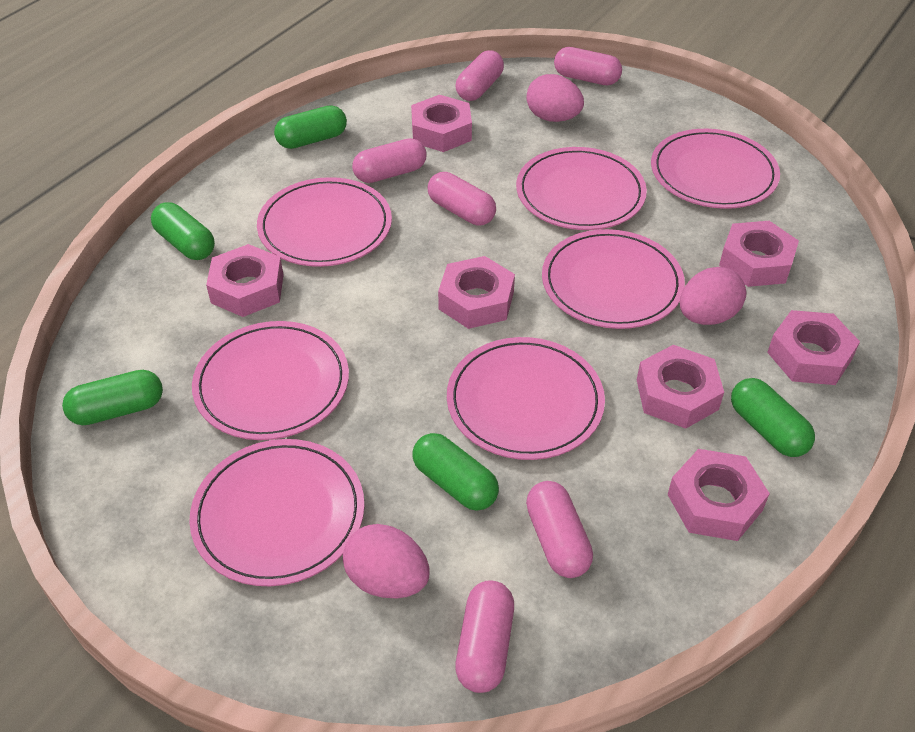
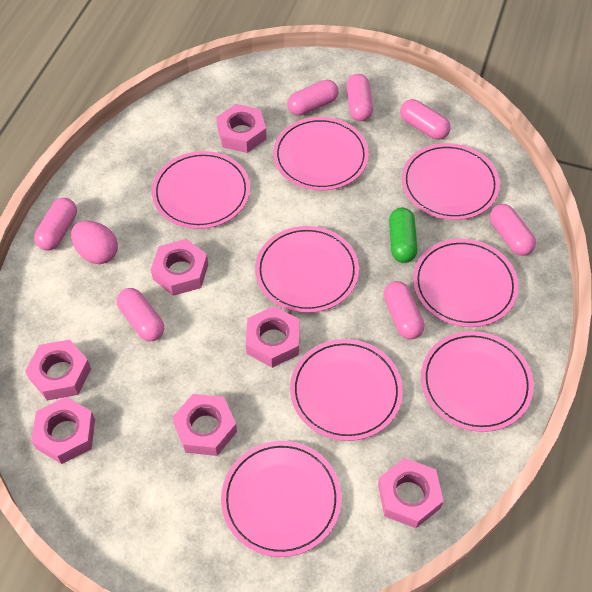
green capsule: 5 -> 1
pink capsule: 6 -> 7
pink egg: 3 -> 1
pink plate: 7 -> 8

